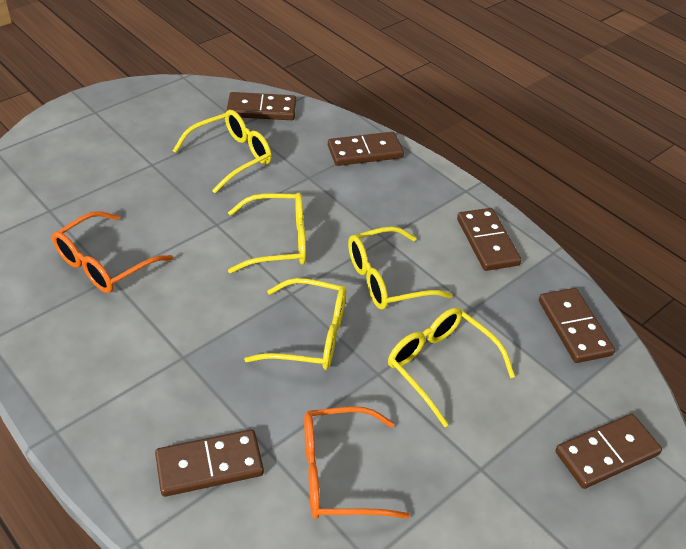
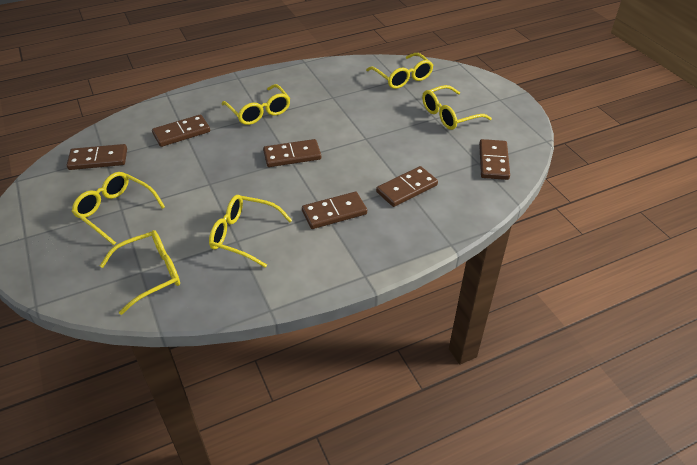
orange glasses: 2 -> 0
yellow glasses: 5 -> 6

